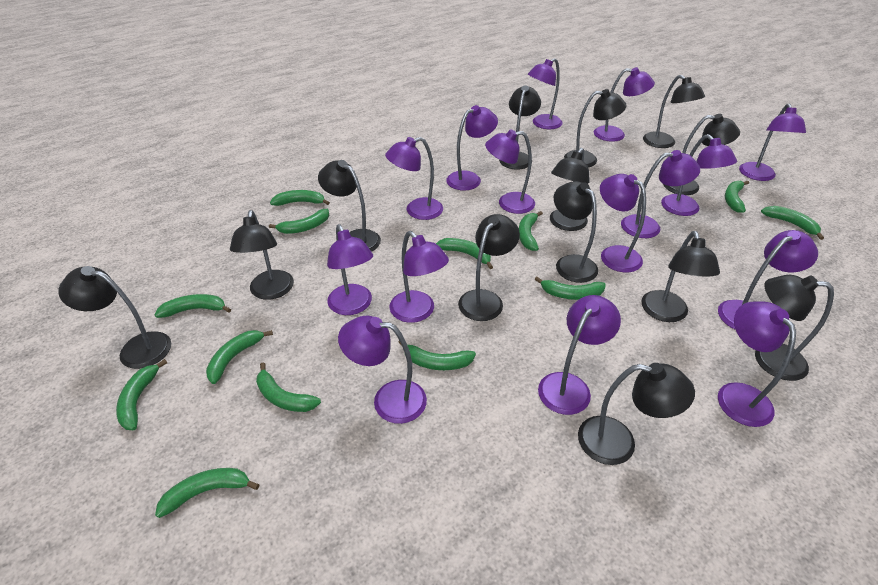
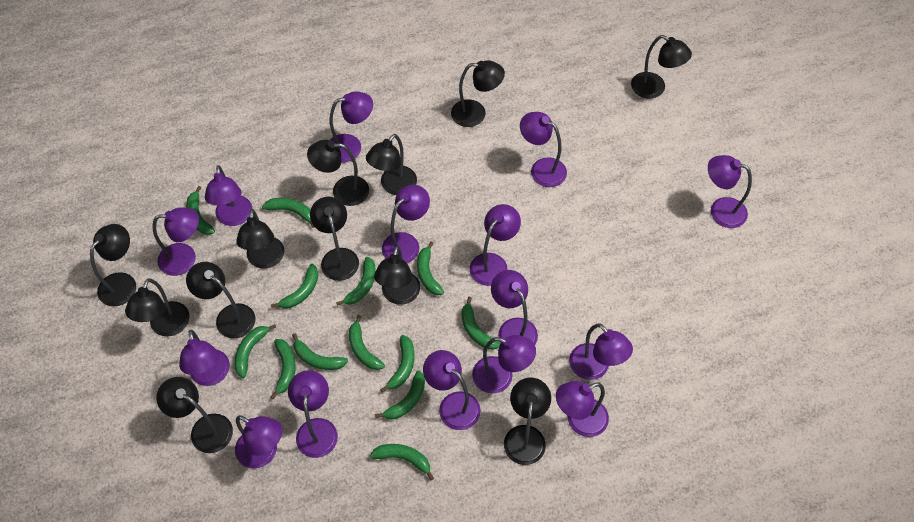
black lamp: 13 -> 12

